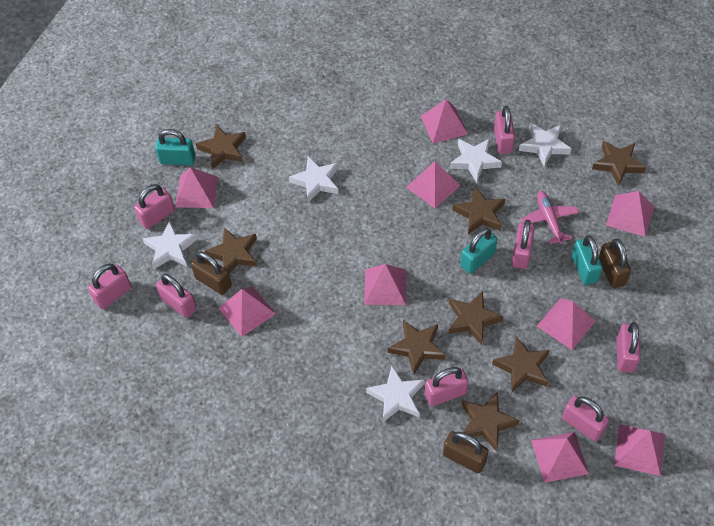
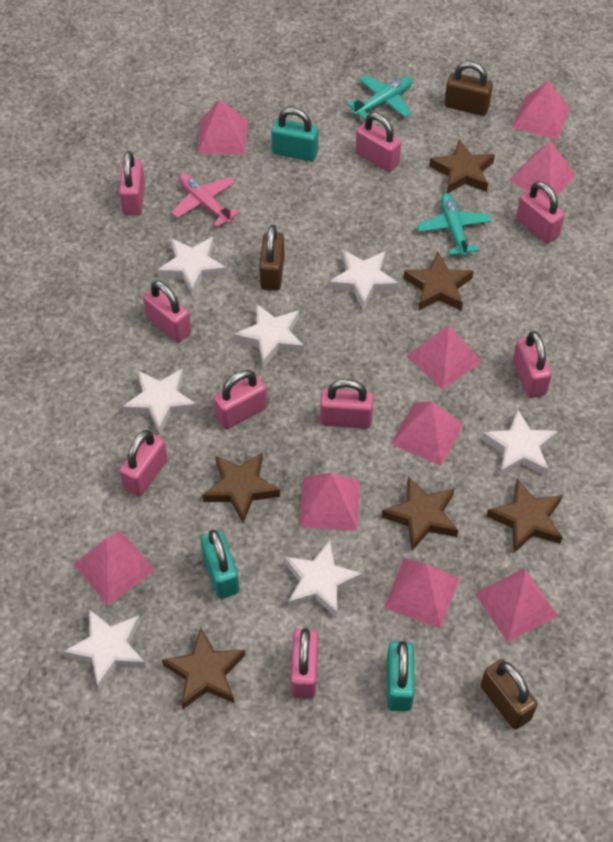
brown star: 8 -> 6
pink padlock: 8 -> 9
turquoise plane: 0 -> 2
white star: 5 -> 7

